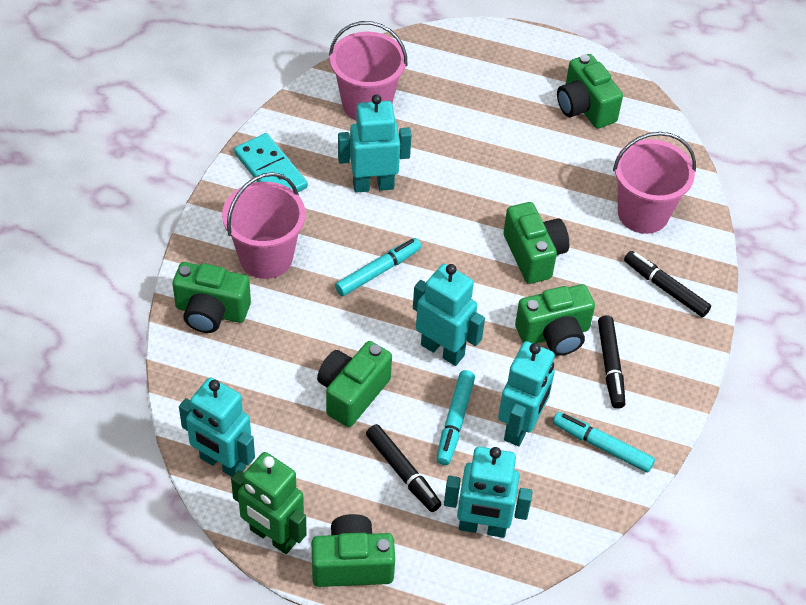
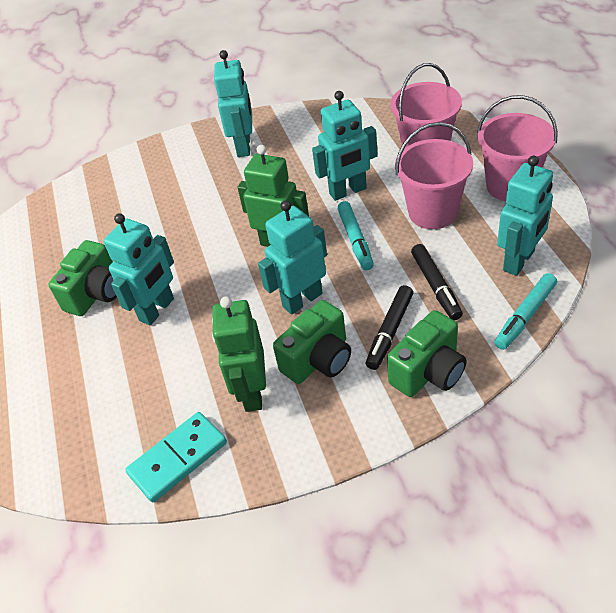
black marker: 3 -> 2
green camera: 6 -> 3
green robot: 1 -> 2
turquoise marker: 3 -> 2

